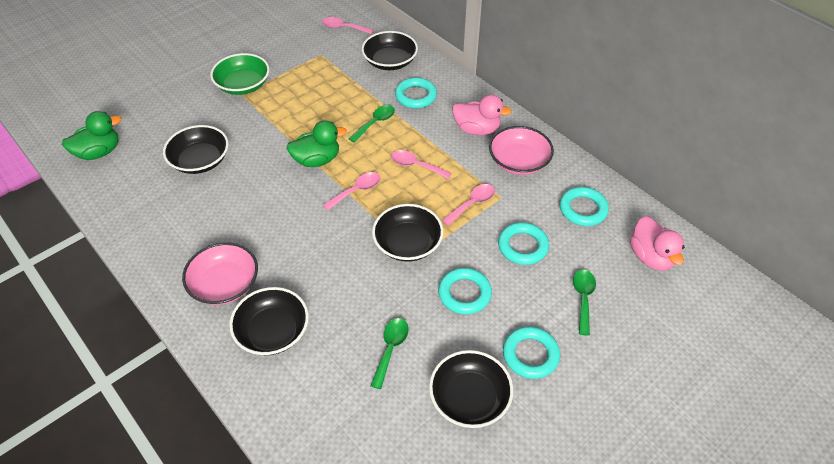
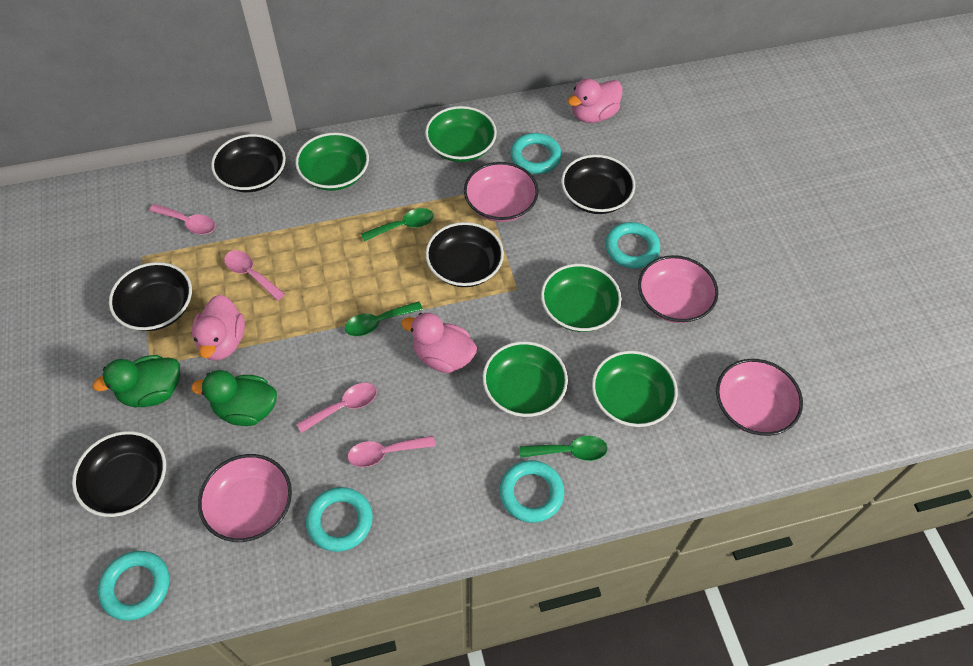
green bowl: 1 -> 5
pink bowl: 2 -> 4
pink duck: 2 -> 3

